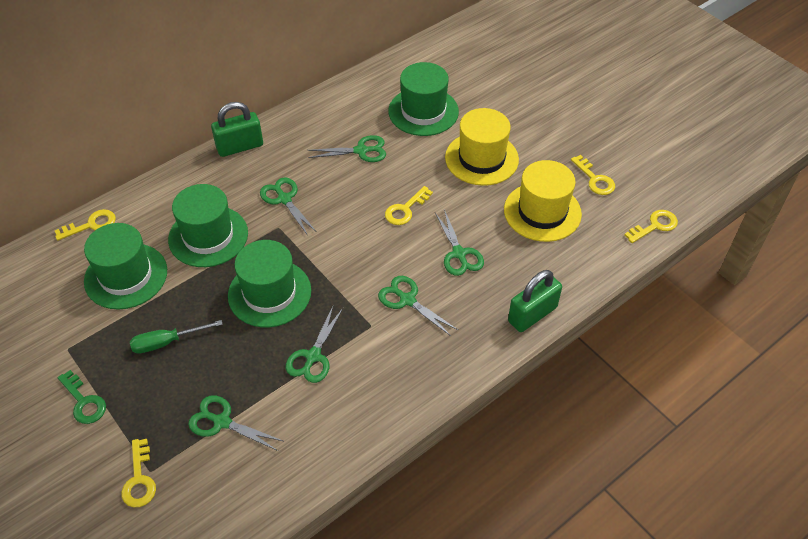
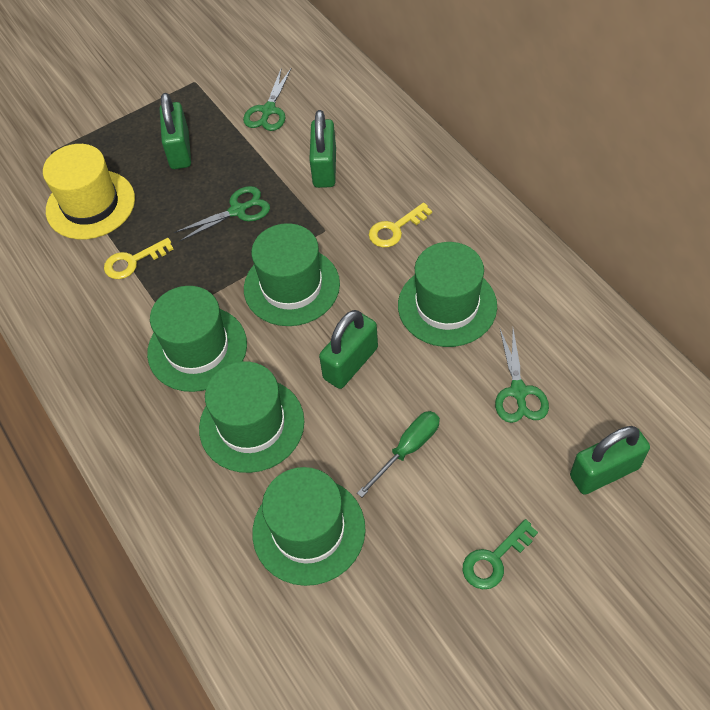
green hat: 4 -> 5
green padlock: 2 -> 4
green scissors: 6 -> 3
yellow hat: 2 -> 1
yellow key: 5 -> 2

